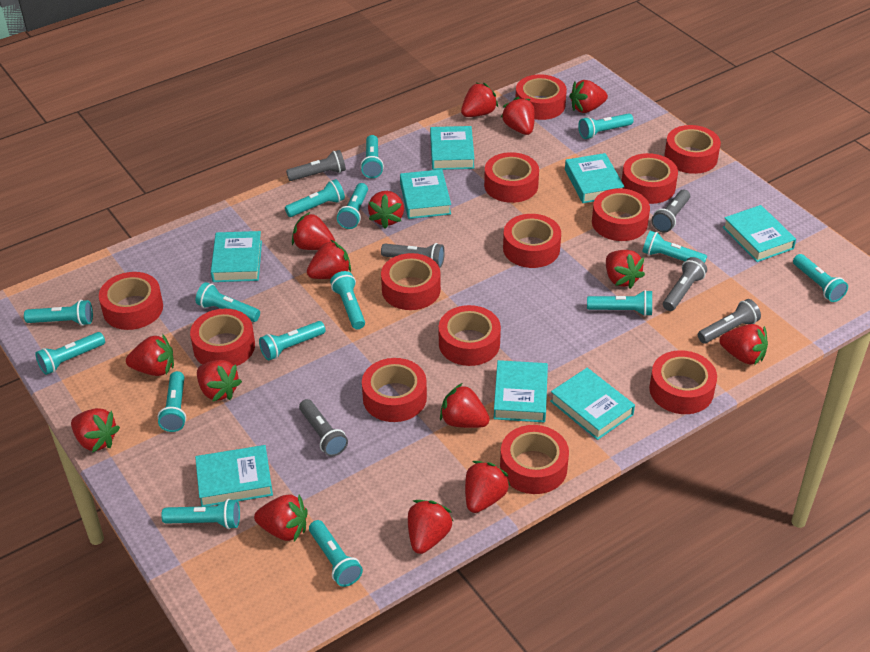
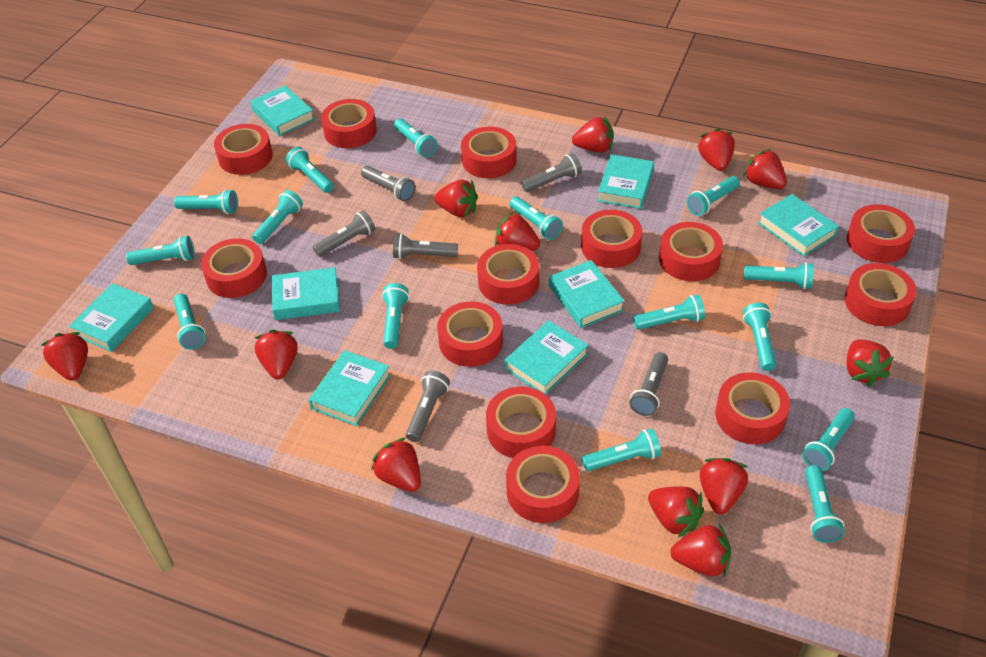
red strawberry: 15 -> 12

